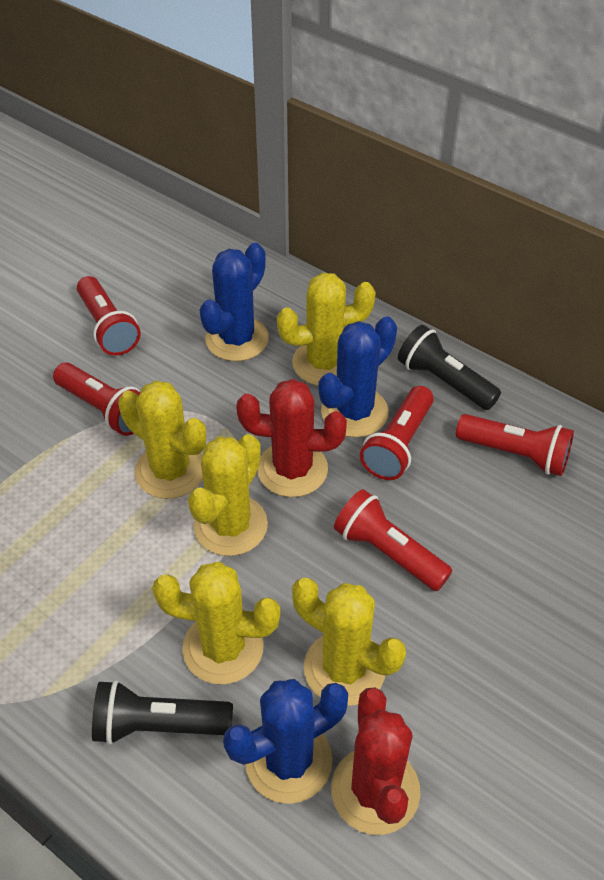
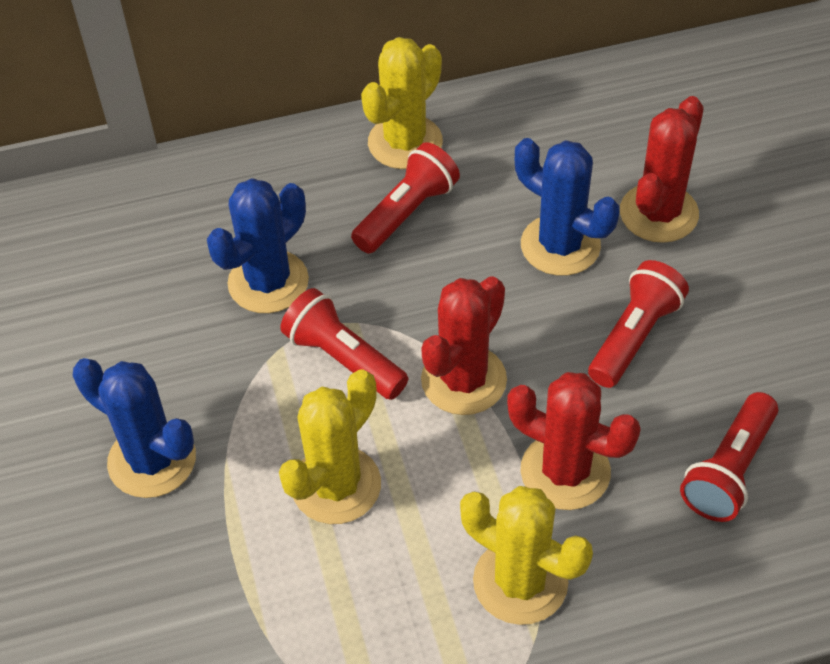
black flashlight: 2 -> 0
red cactus: 2 -> 3
red flashlight: 5 -> 4
yellow cactus: 5 -> 3

